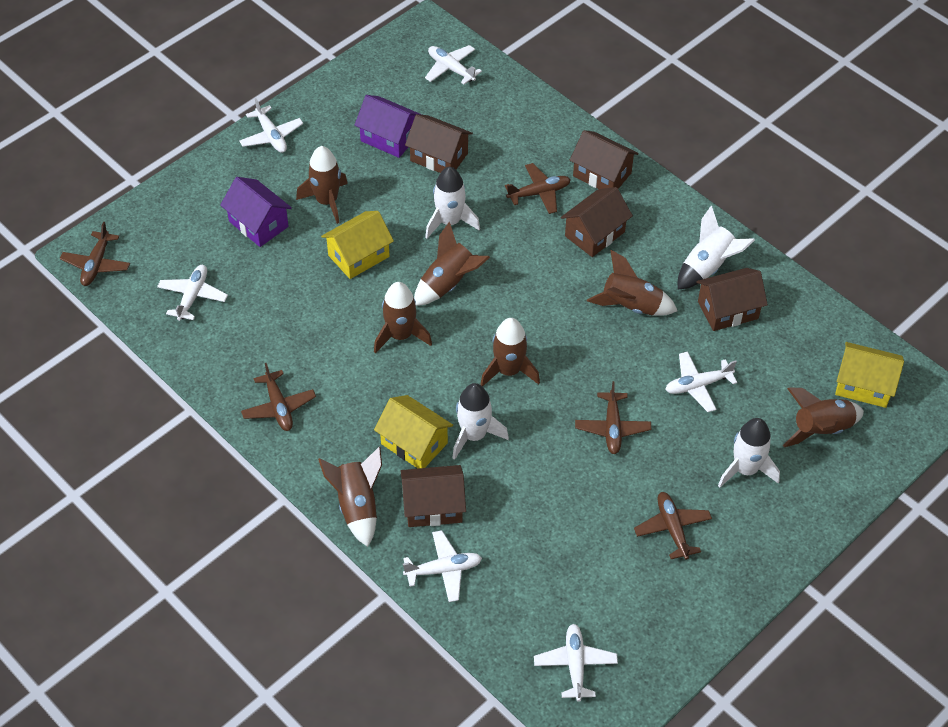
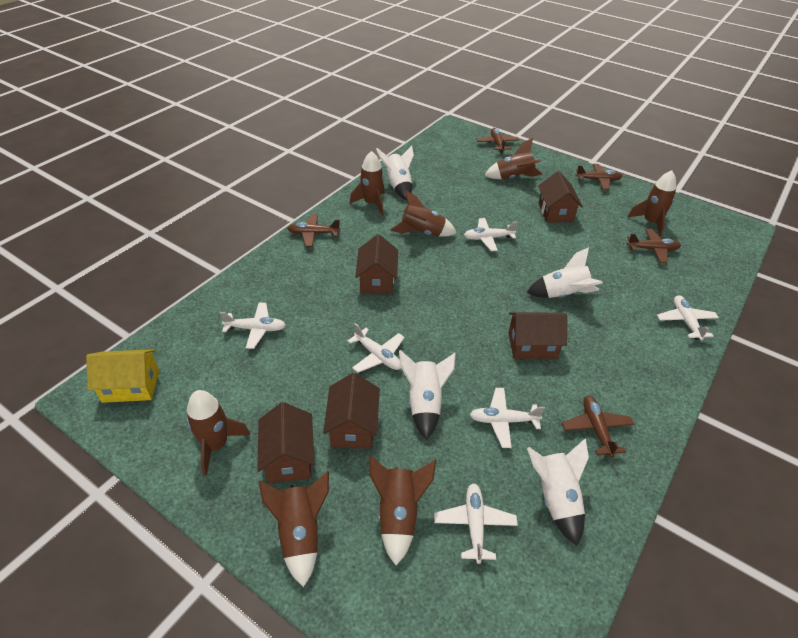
purple house: 2 -> 0
yellow house: 3 -> 1

